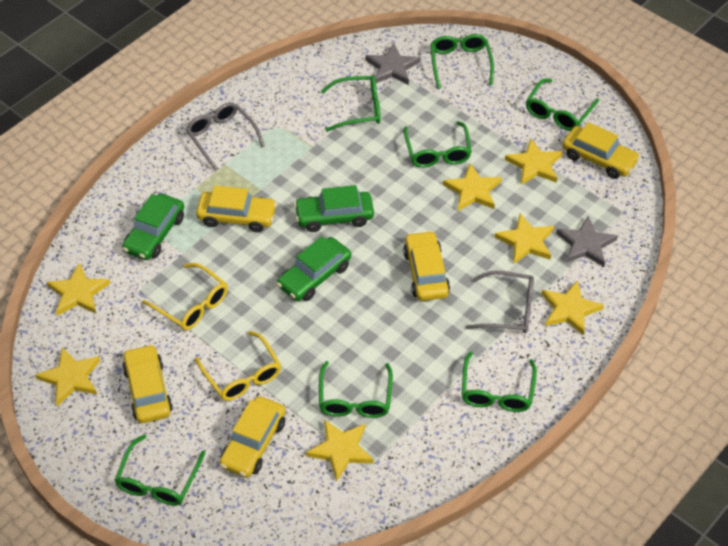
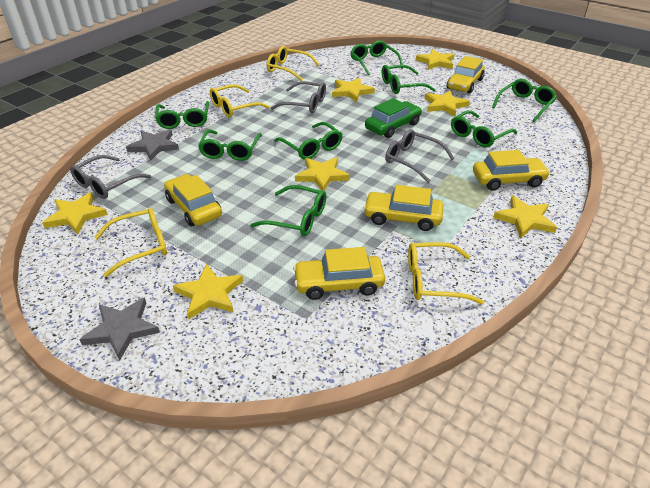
green car: 3 -> 1
green glasses: 7 -> 8
grey glasses: 2 -> 3
yellow glasses: 2 -> 4

